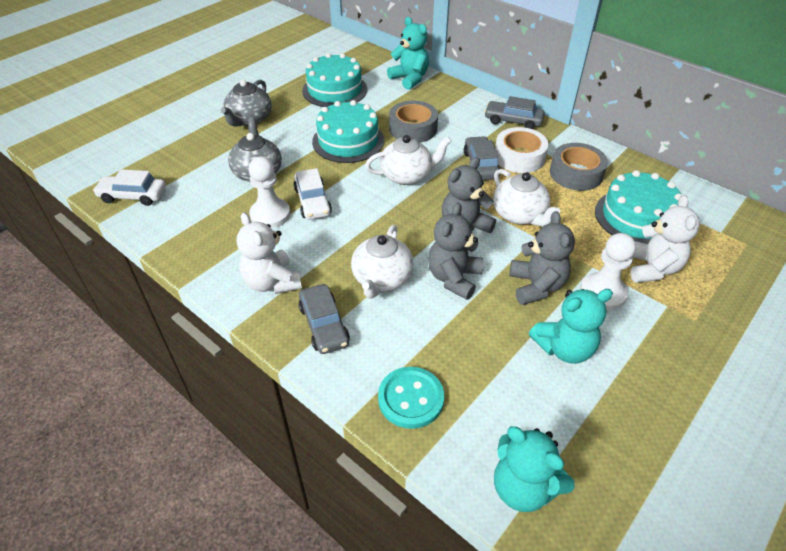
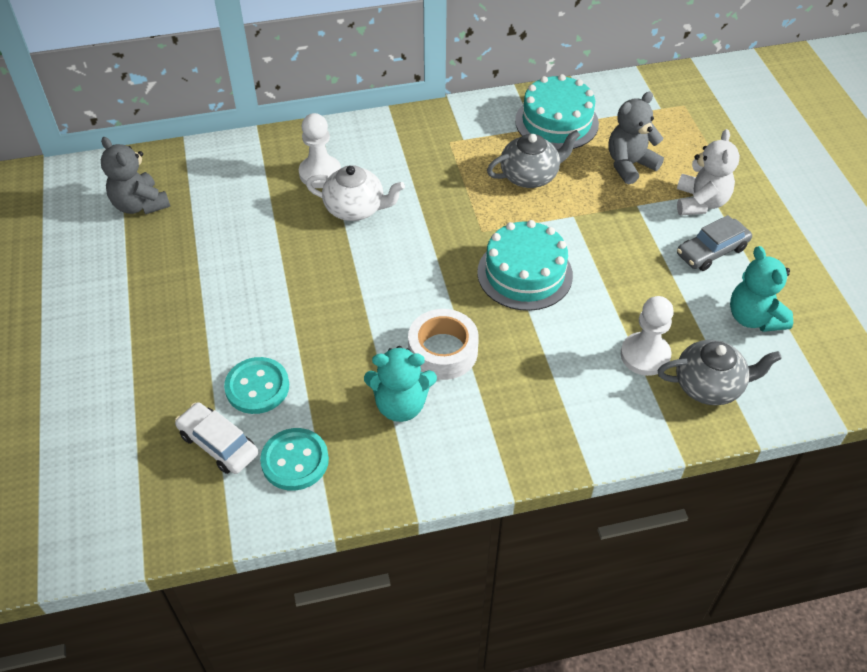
grey car: 3 -> 1
grey tape: 2 -> 0
grey teddy bear: 3 -> 2
turquoise button: 1 -> 2
turquoise cake: 3 -> 2
turquoise teddy bear: 3 -> 2
white car: 2 -> 1
white teapot: 3 -> 1
white teddy bear: 2 -> 1

